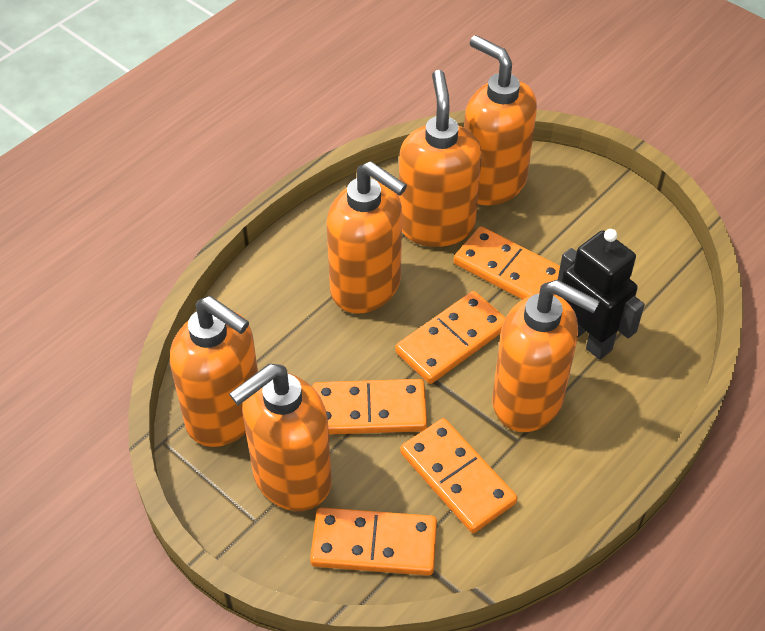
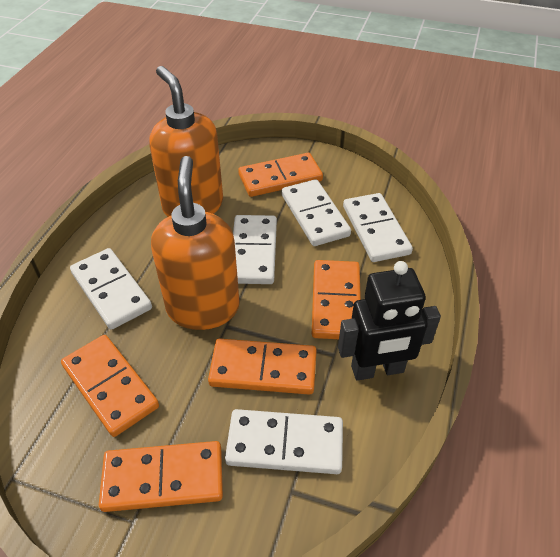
orange soap dispenser: 6 -> 2
white domino: 0 -> 5

